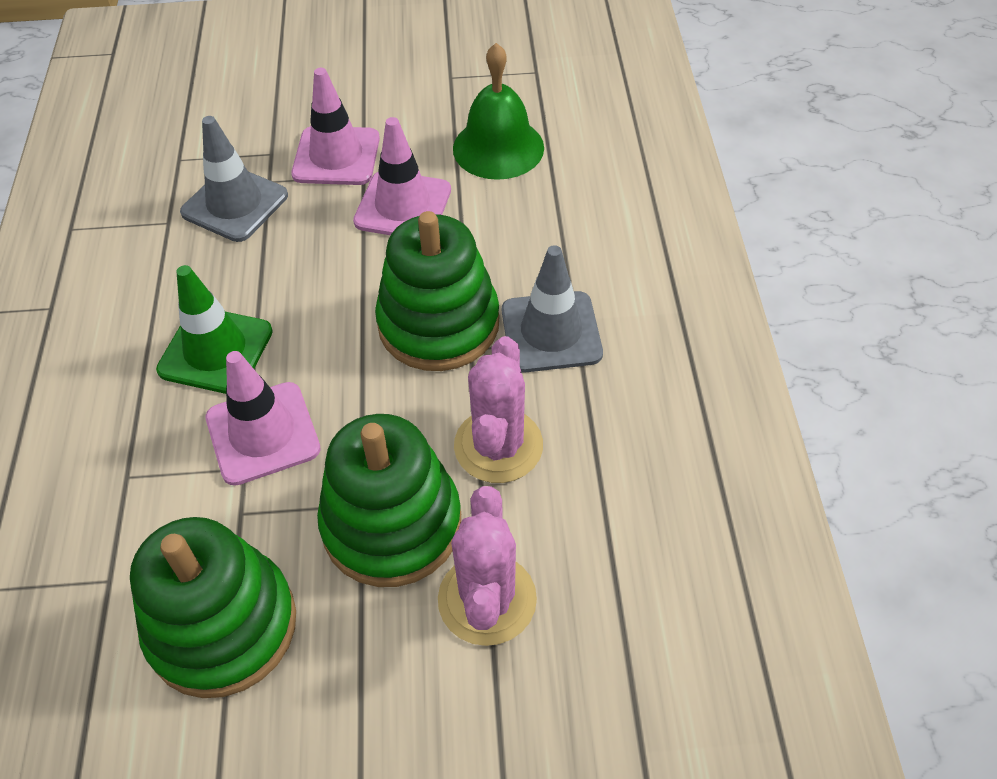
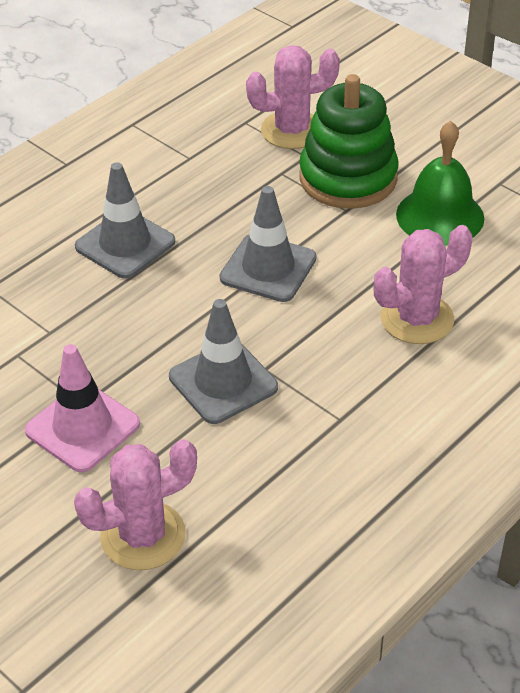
green stacking toy: 3 -> 1
green traffic cone: 1 -> 0
grey traffic cone: 2 -> 3
pink cactus: 2 -> 3
pink traffic cone: 3 -> 1

